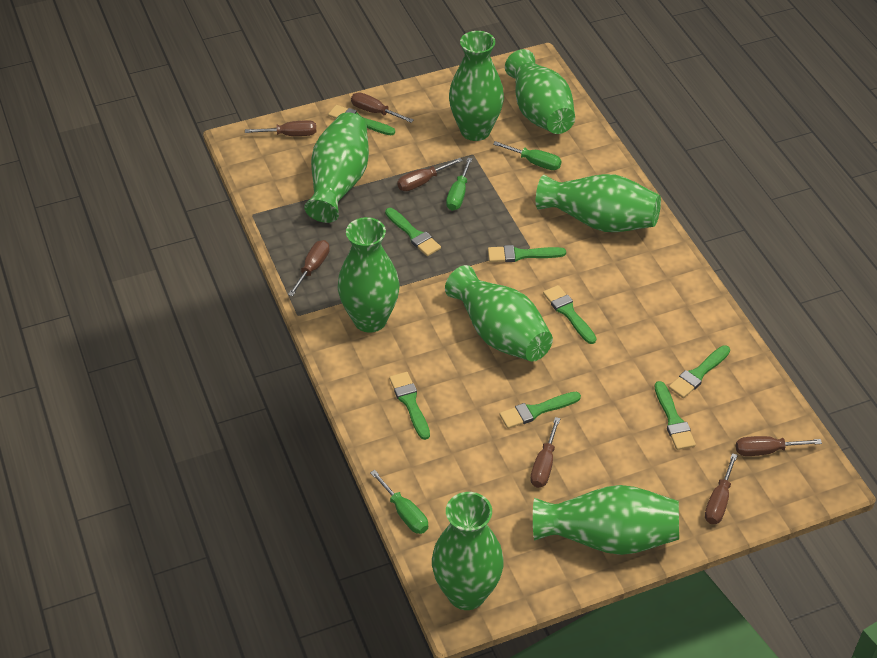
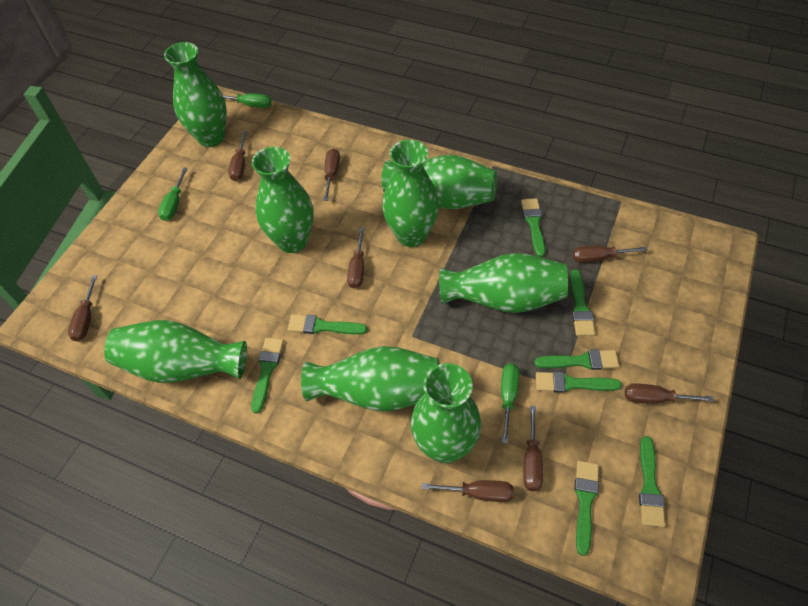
brown screwdriver: 7 -> 8

